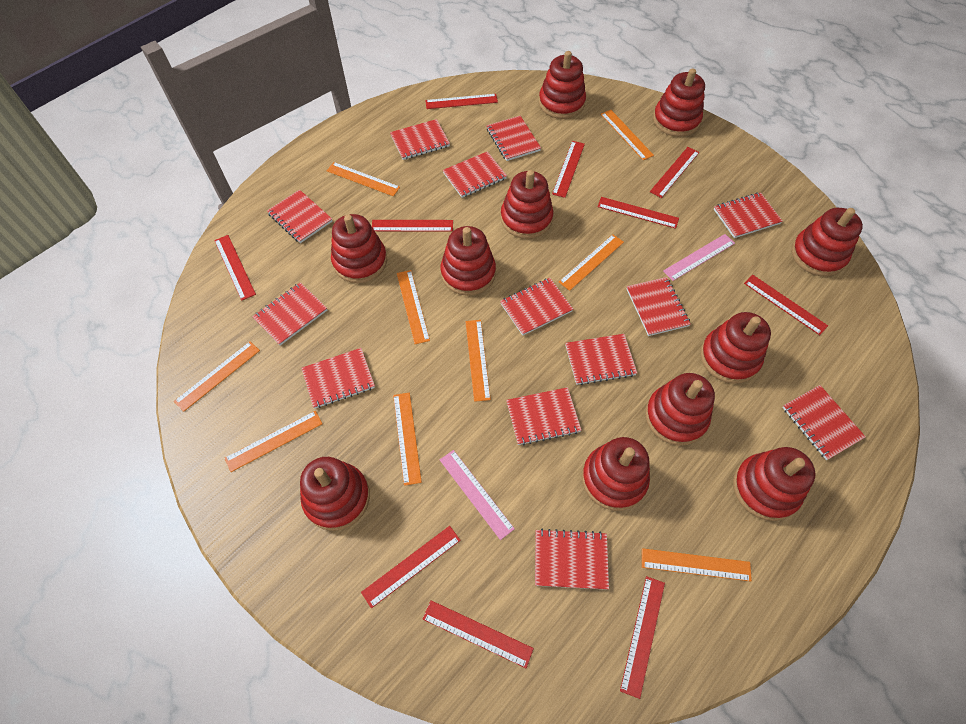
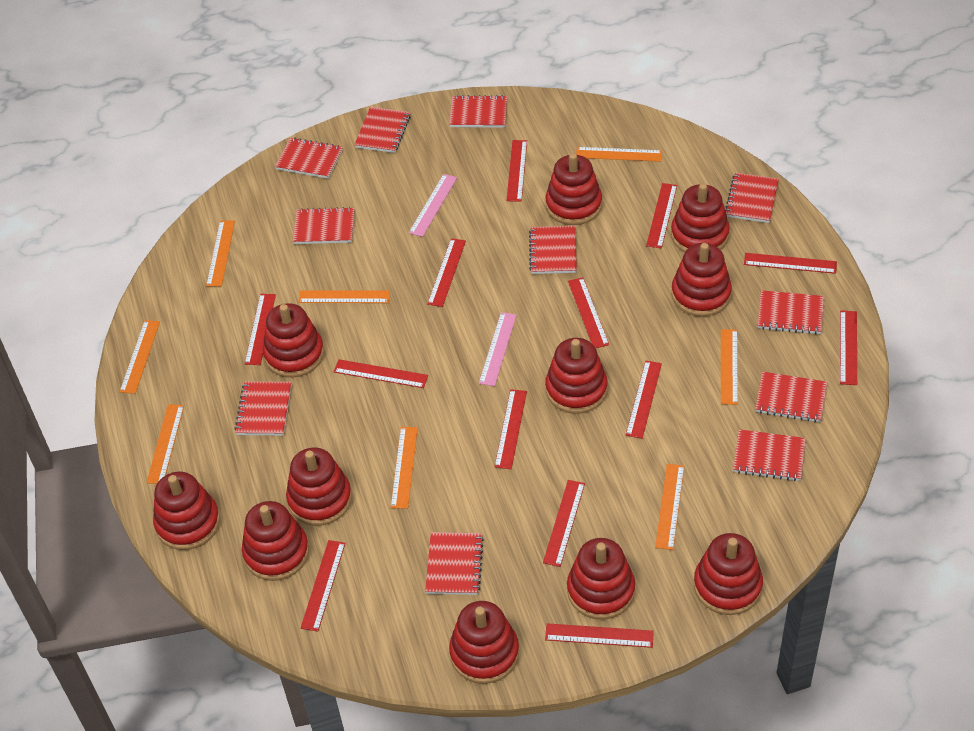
orange ruler: 9 -> 8
red notebook: 13 -> 11
red ruler: 10 -> 13

